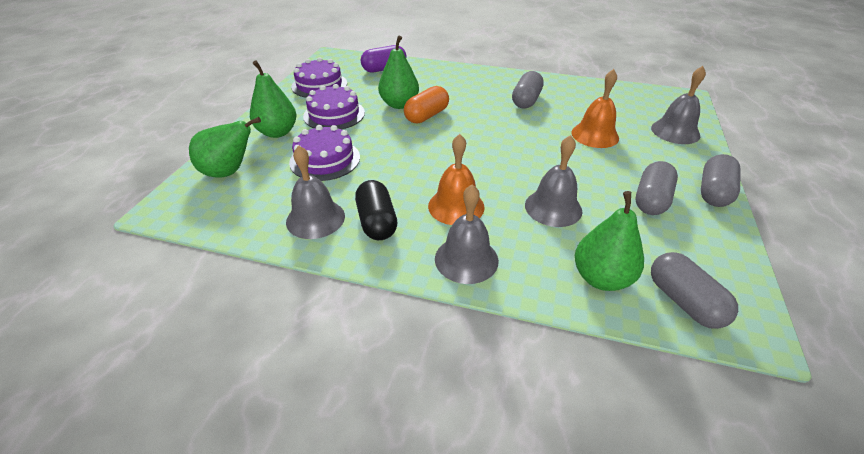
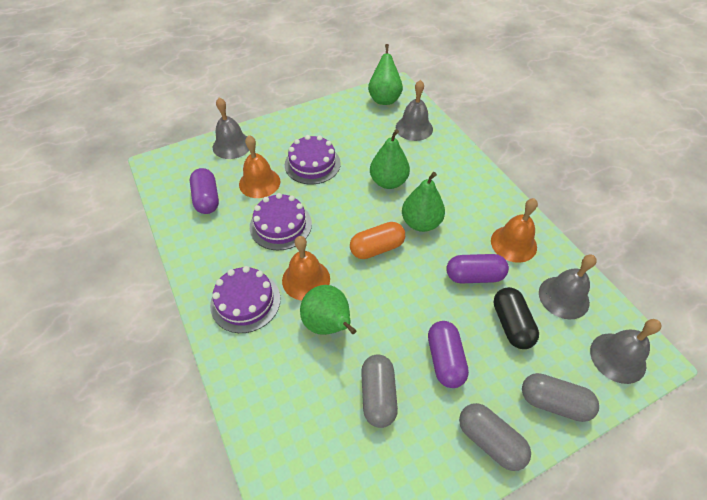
grey capsule: 4 -> 3
orange bell: 2 -> 3
purple capsule: 1 -> 3

